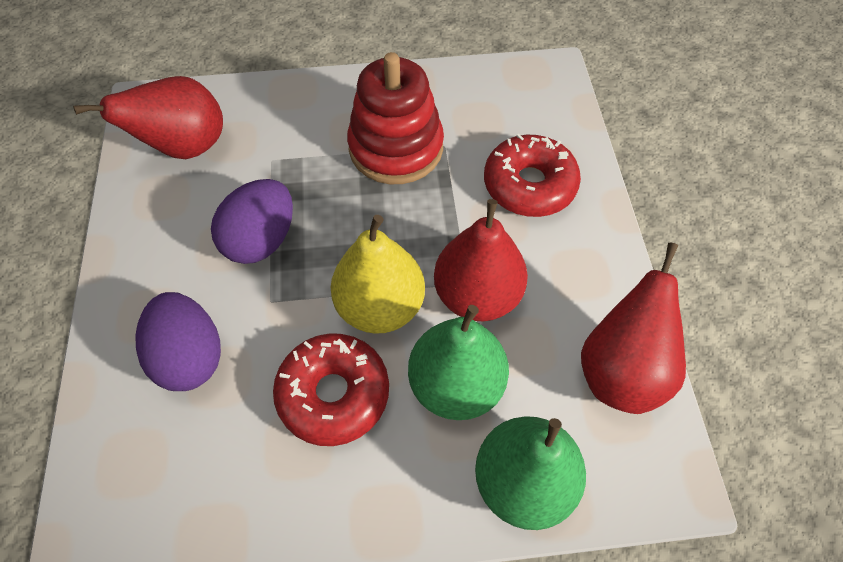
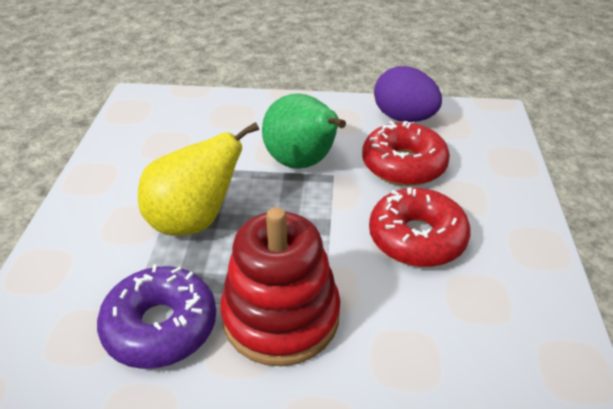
green pear: 2 -> 1
purple donut: 0 -> 1
purple egg: 2 -> 1
red pear: 3 -> 0

